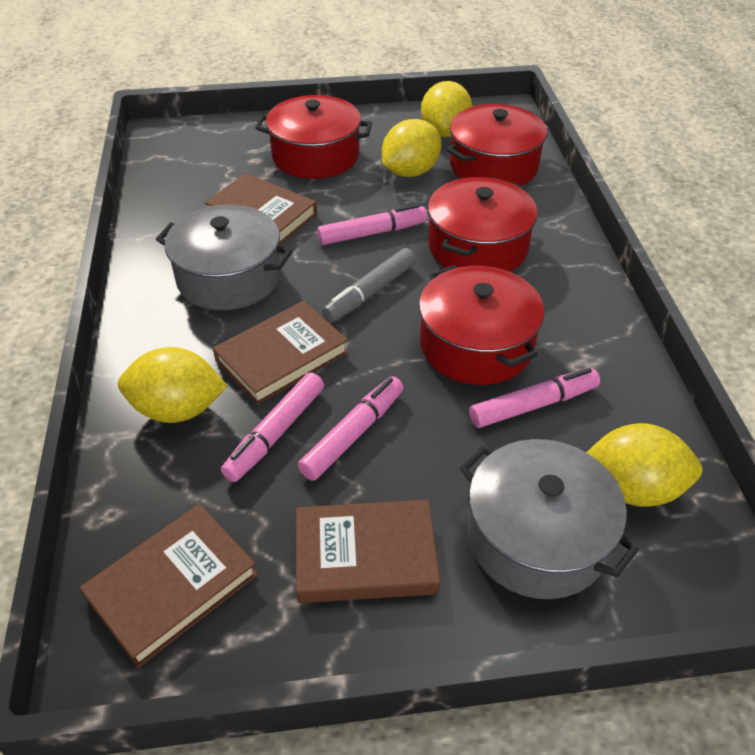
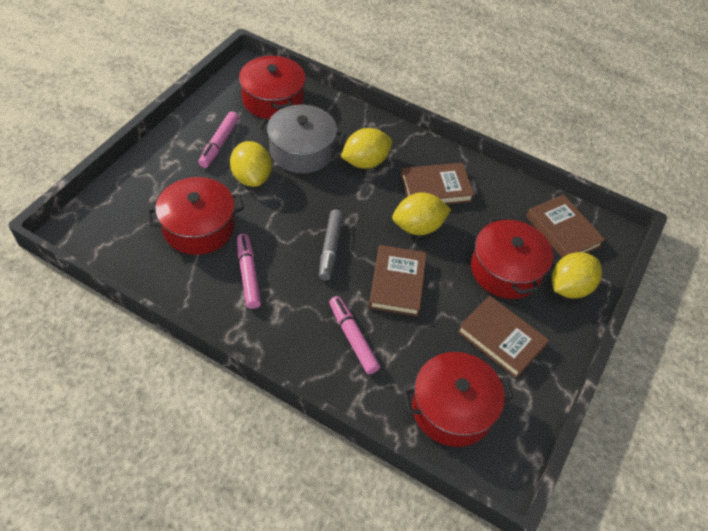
grey pot: 2 -> 1
pink marker: 4 -> 3

